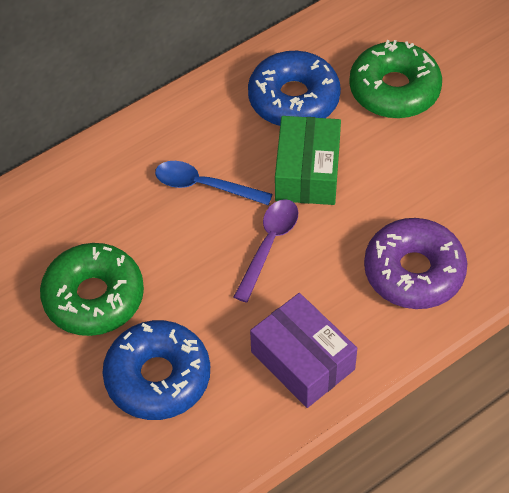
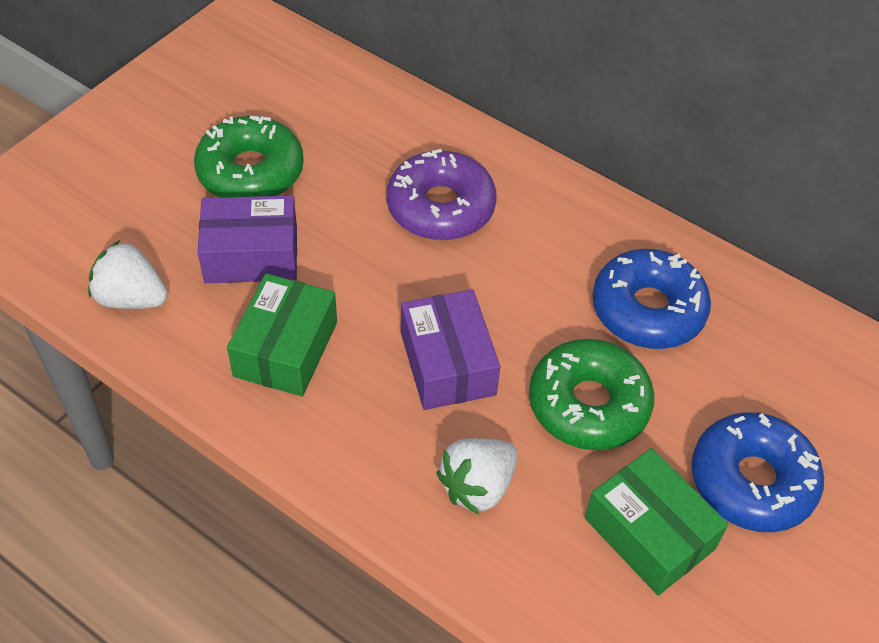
blue spoon: 1 -> 0
green box: 1 -> 2
purple box: 1 -> 2
purple spoon: 1 -> 0
white strawberry: 0 -> 2

